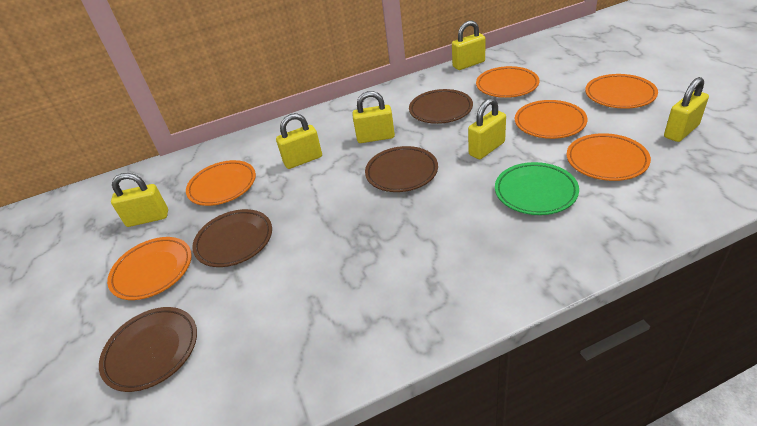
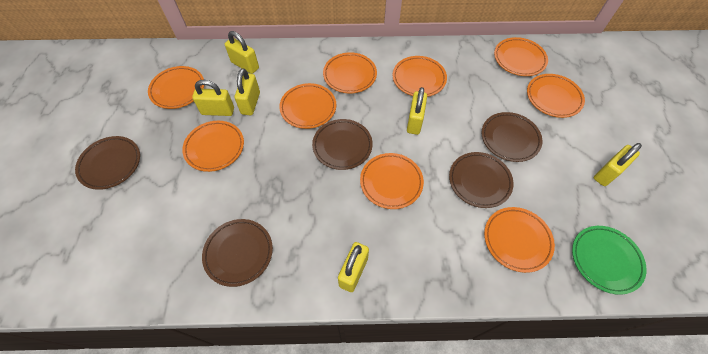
brown plate: 4 -> 5
orange plate: 6 -> 9

